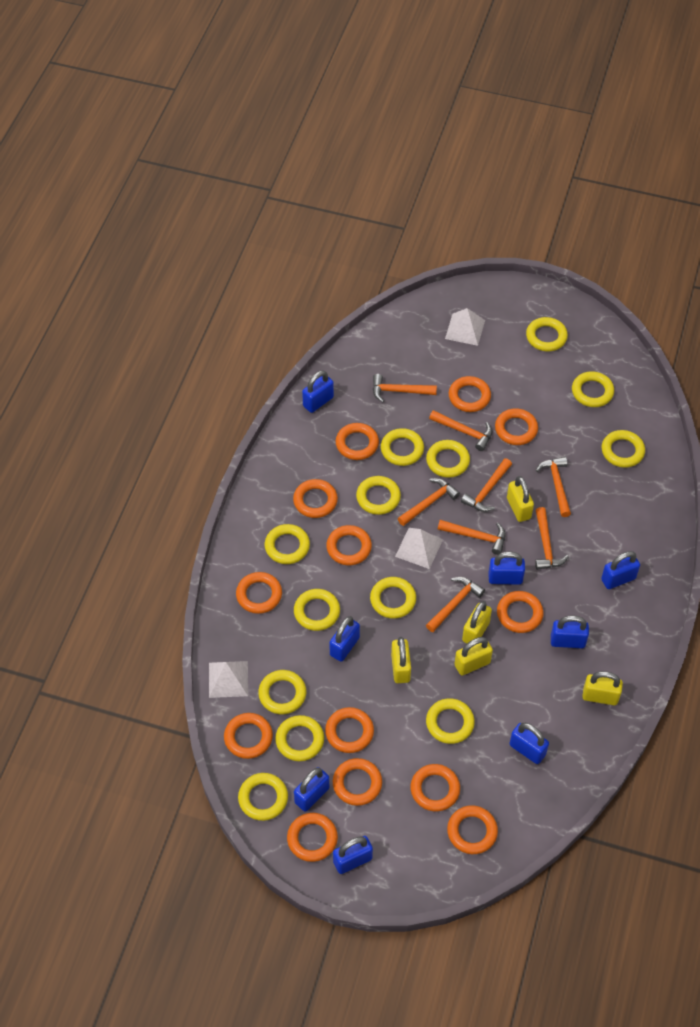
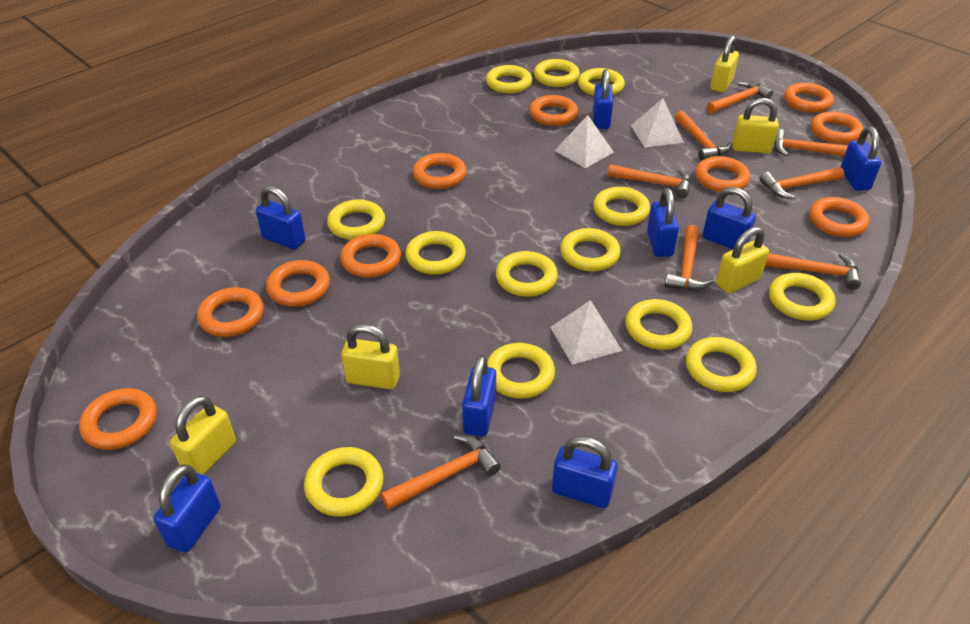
orange ring: 13 -> 10

